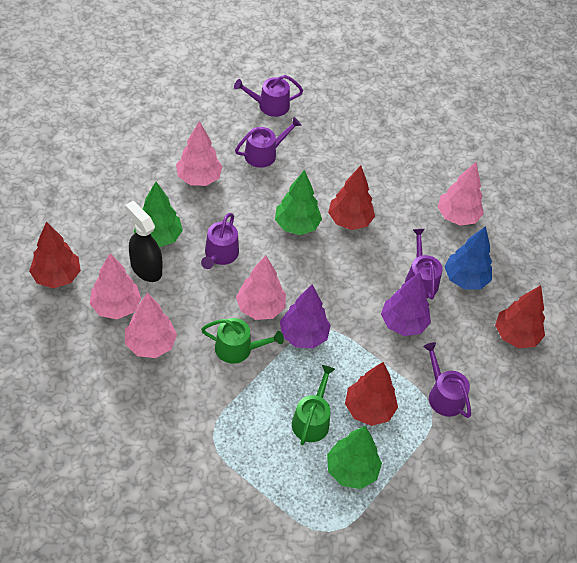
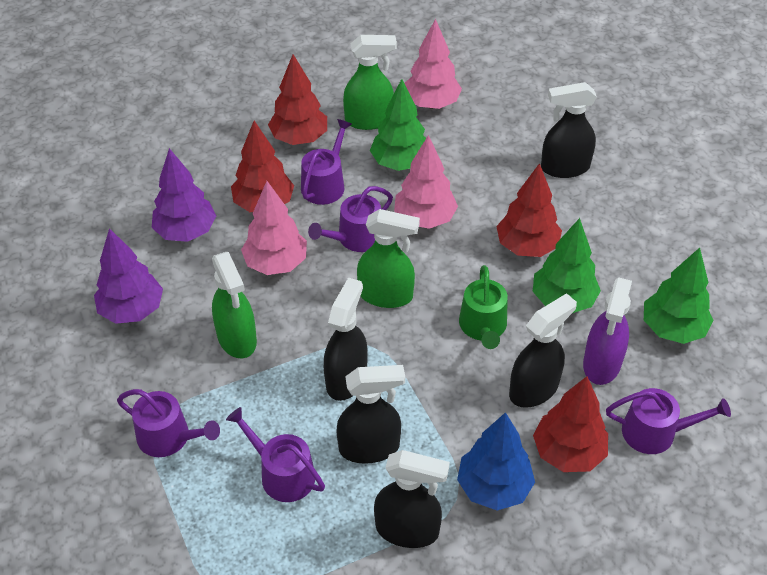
black spray bottle: 1 -> 5
green spray bottle: 0 -> 3
green watering can: 2 -> 1
pink tree: 5 -> 3
purple spray bottle: 0 -> 1

